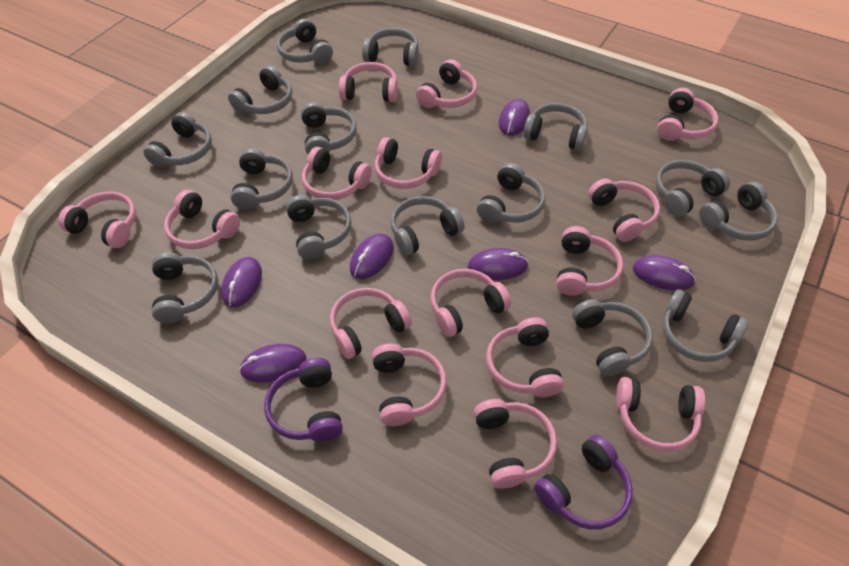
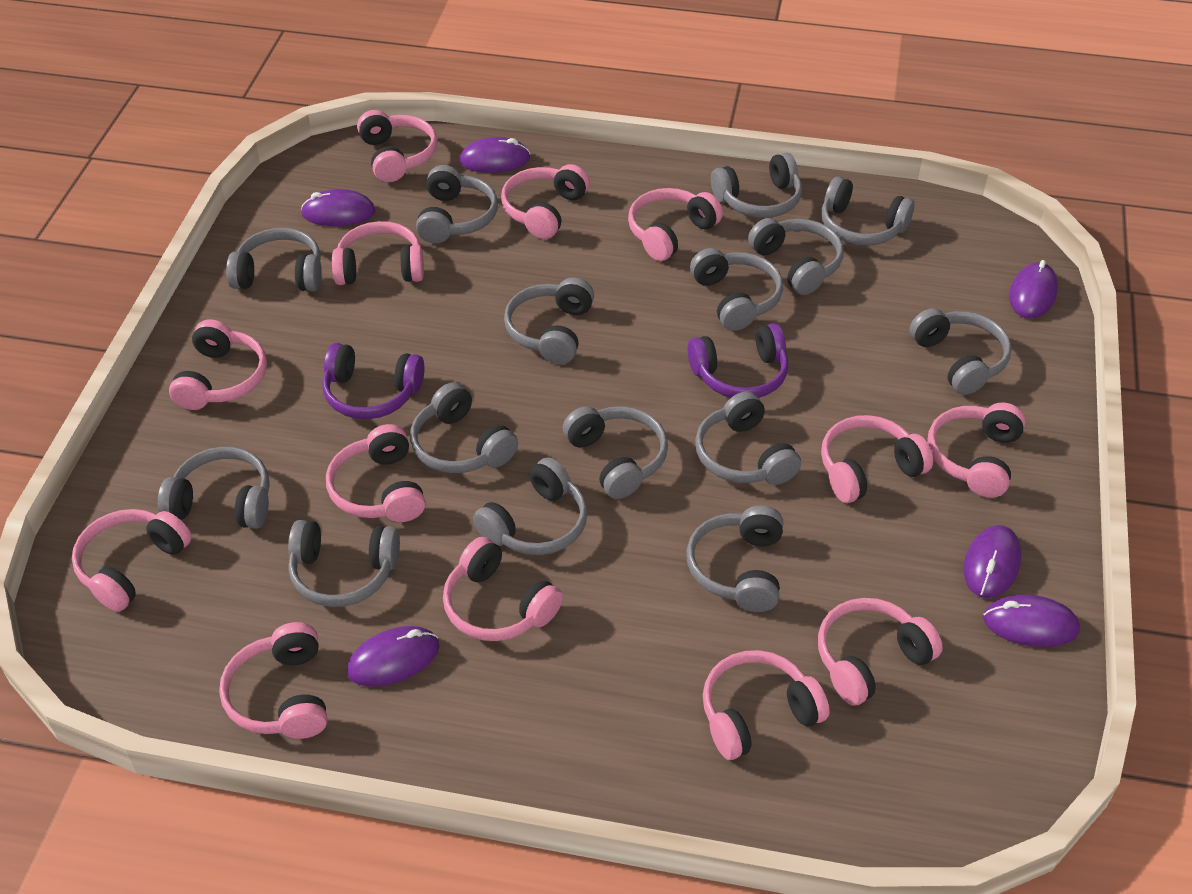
pink headphones: 15 -> 13

